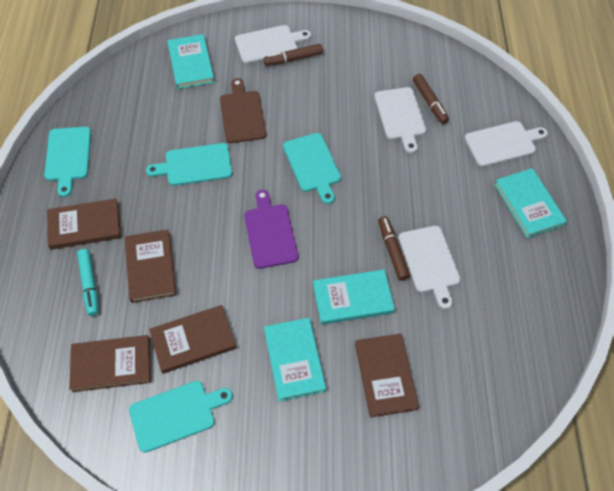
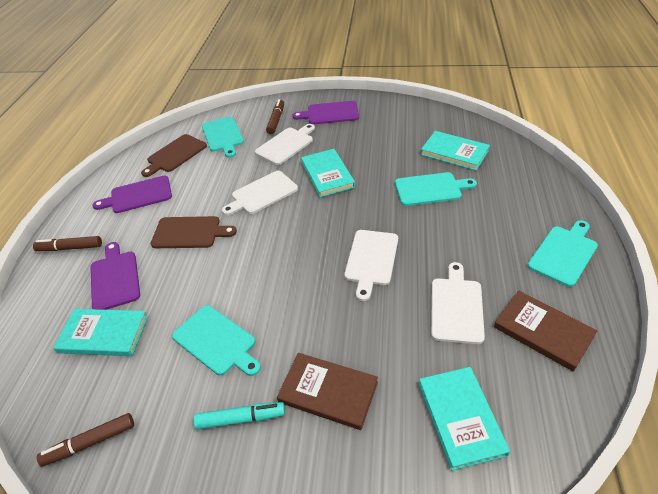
brown book: 5 -> 2
brown cutting board: 1 -> 2
purple cutting board: 1 -> 3

